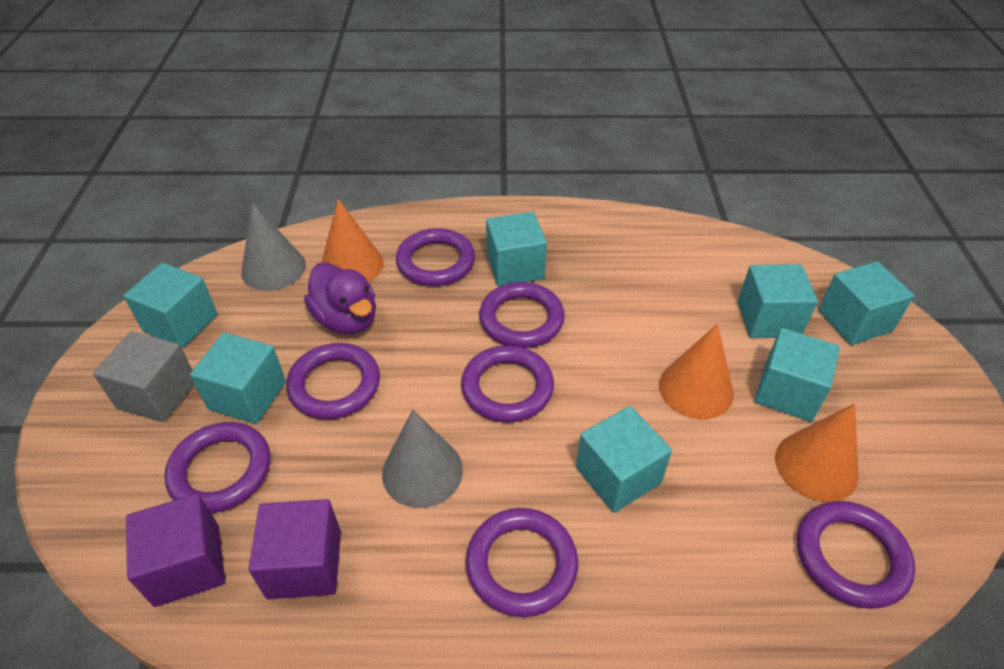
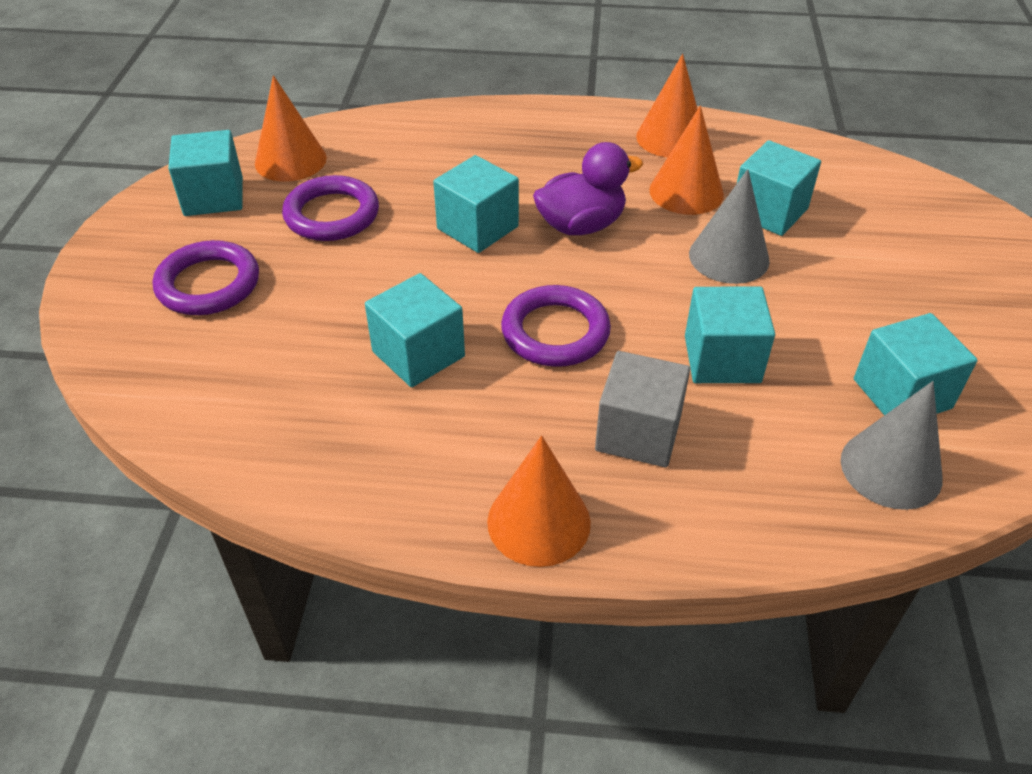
orange cone: 3 -> 4
purple cube: 2 -> 0
purple ring: 7 -> 3
turquoise cube: 7 -> 6

